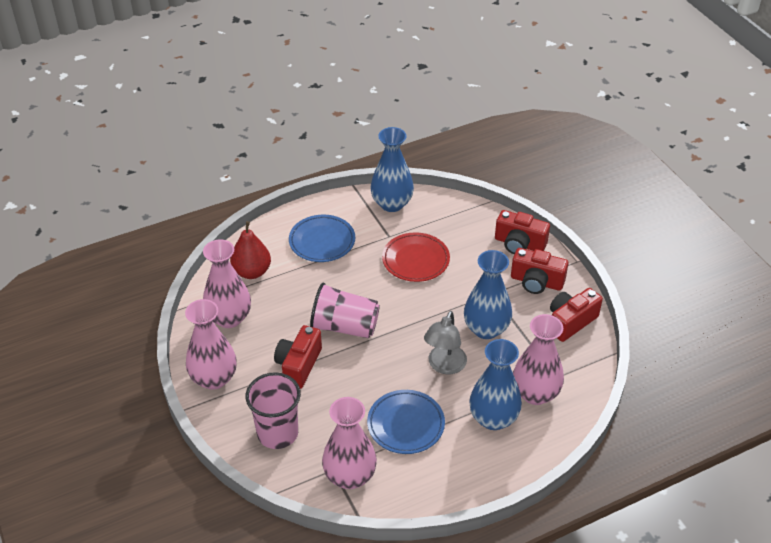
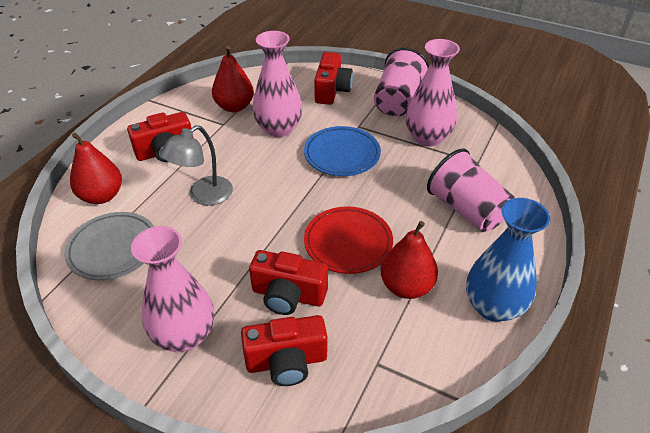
blue plate: 2 -> 1
blue vase: 3 -> 1
grey plate: 0 -> 1
pink vase: 4 -> 3
red pear: 1 -> 3

